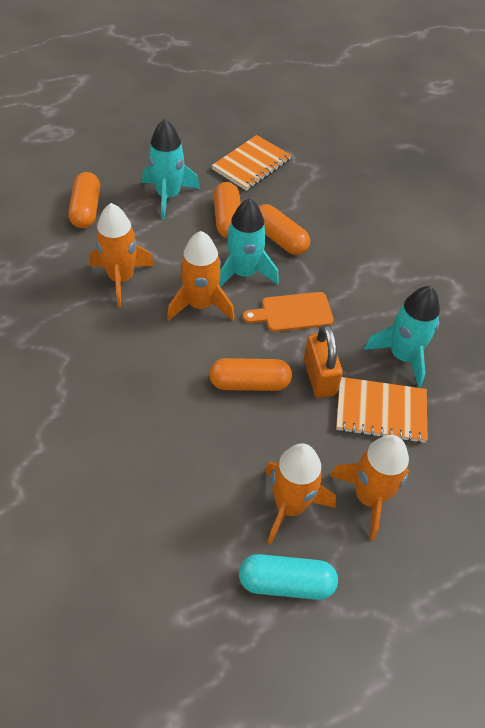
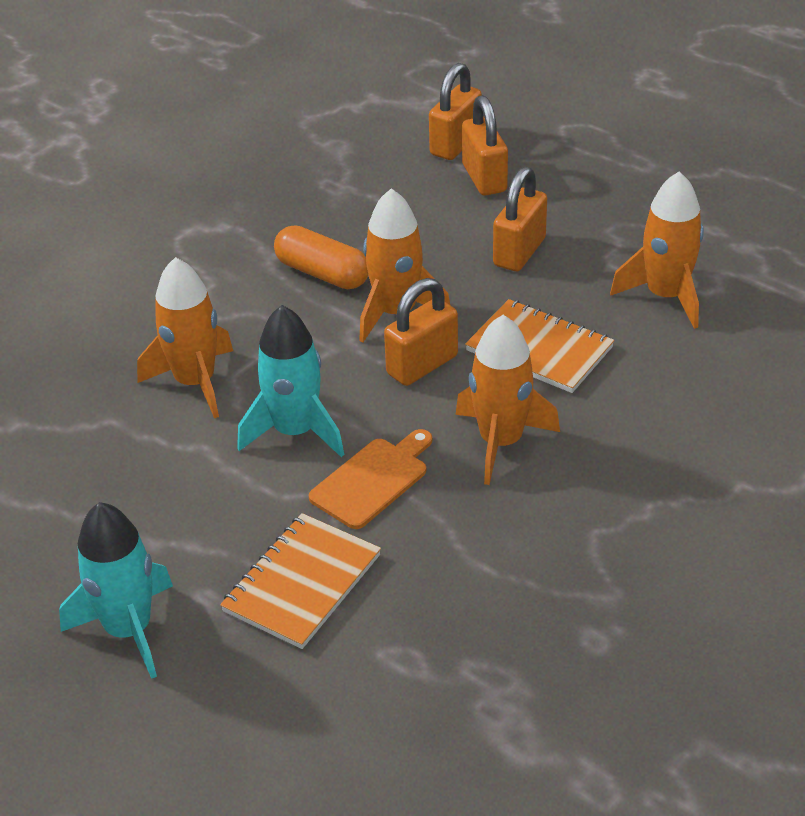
orange capsule: 4 -> 1
orange padlock: 1 -> 4
turquoise capsule: 1 -> 0
turquoise rocket: 3 -> 2

